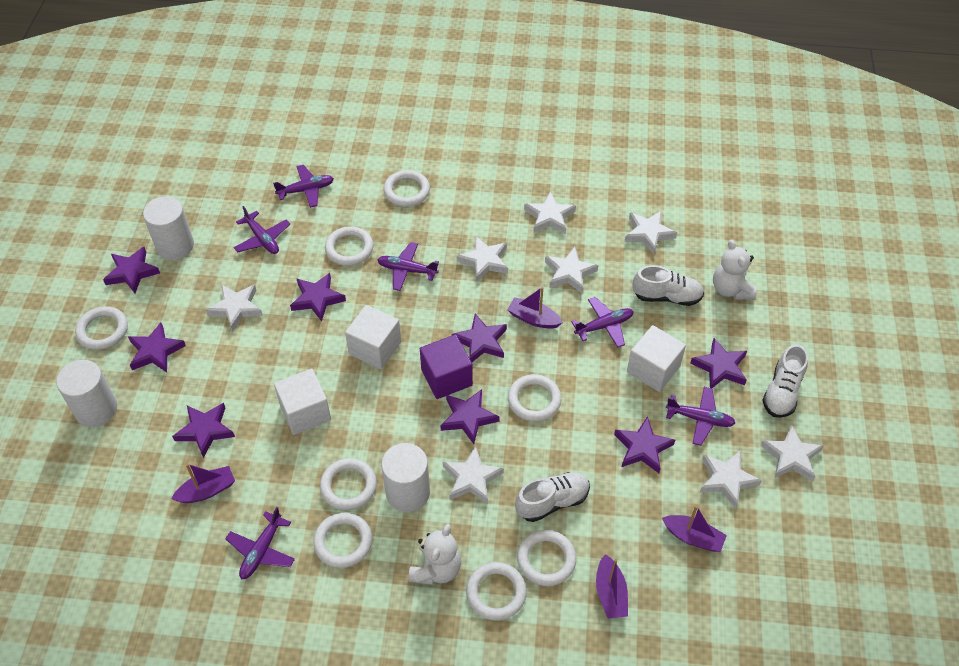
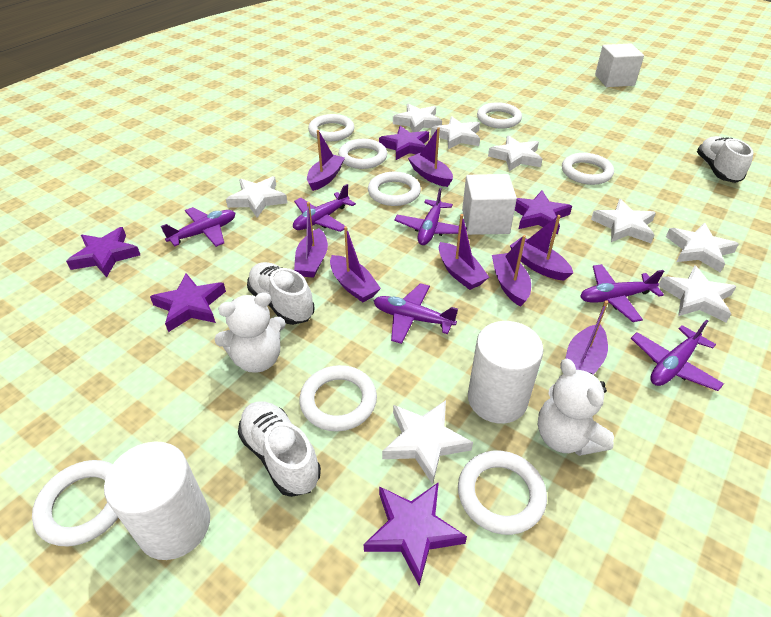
purple boat: 4 -> 8
purple cube: 1 -> 0
purple star: 8 -> 5
white cube: 3 -> 2
white cylinder: 3 -> 2

